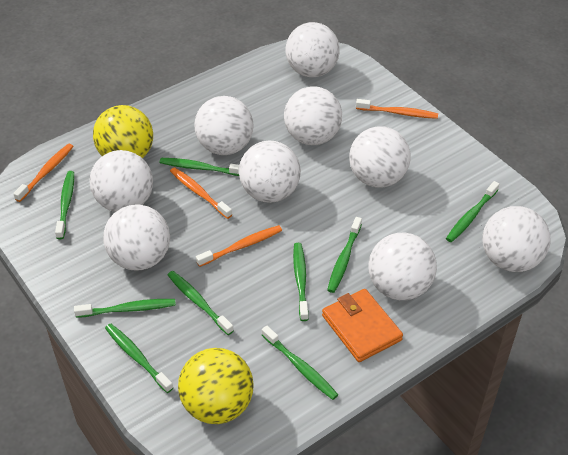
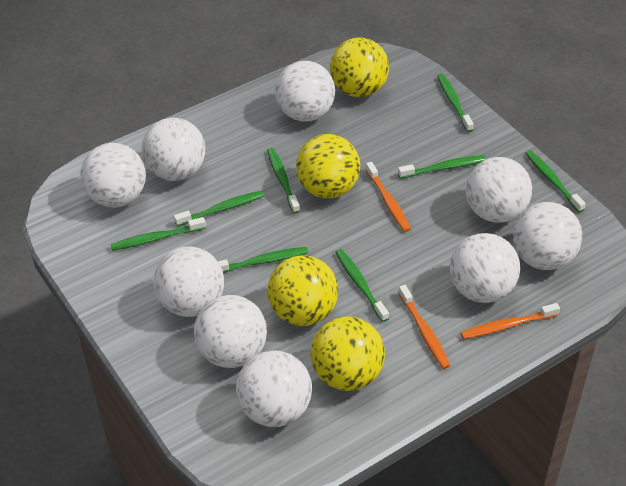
green toothbrush: 9 -> 8
orange toothbrush: 4 -> 3
orange wallet: 1 -> 0
yellow ball: 2 -> 4

